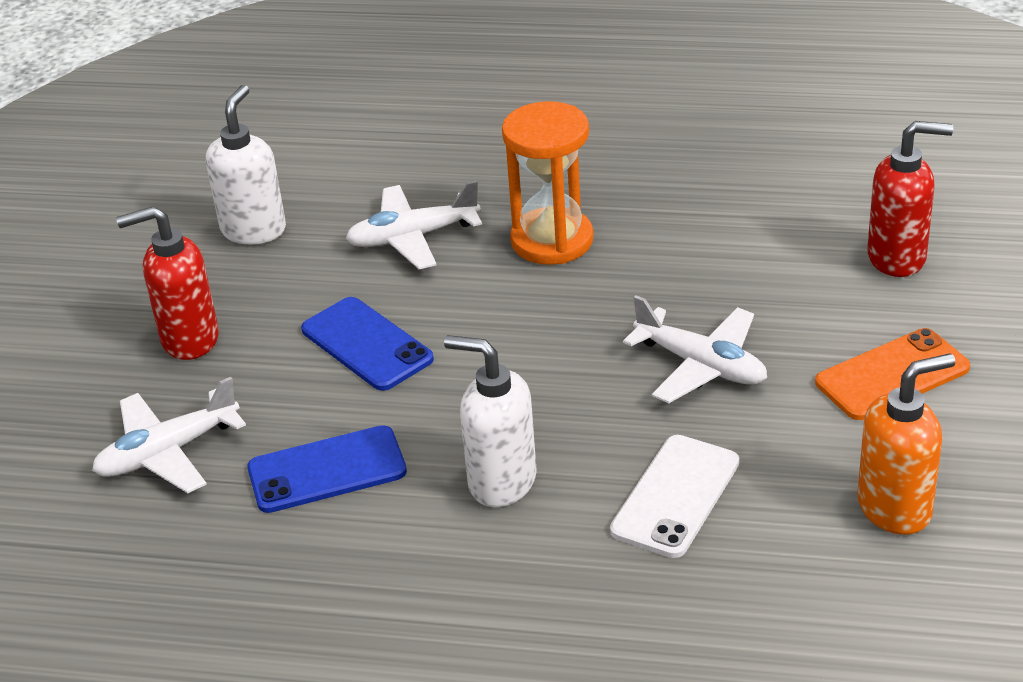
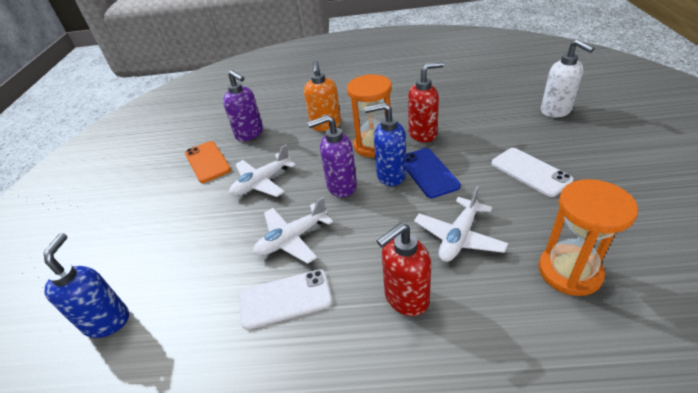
blue phone: 2 -> 1
blue soap dispenser: 0 -> 2
orange hourglass: 1 -> 2
purple soap dispenser: 0 -> 2
white phone: 1 -> 2
white soap dispenser: 2 -> 1

